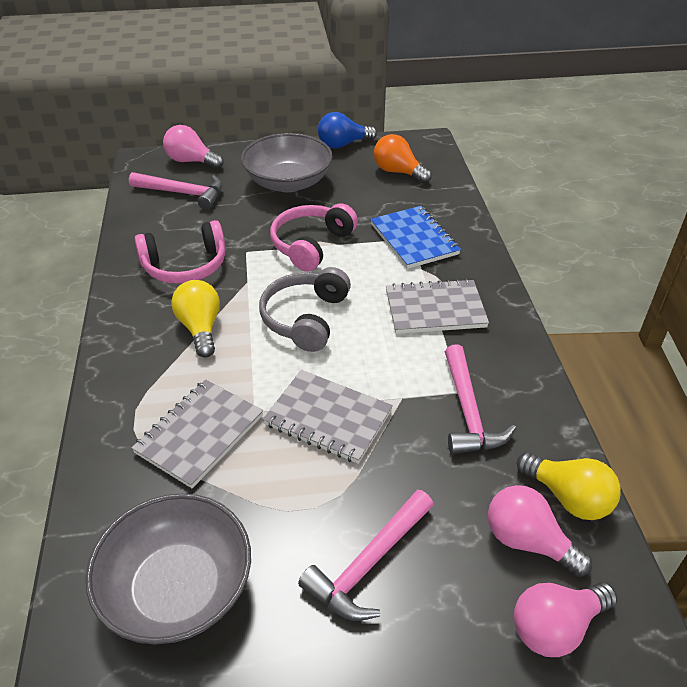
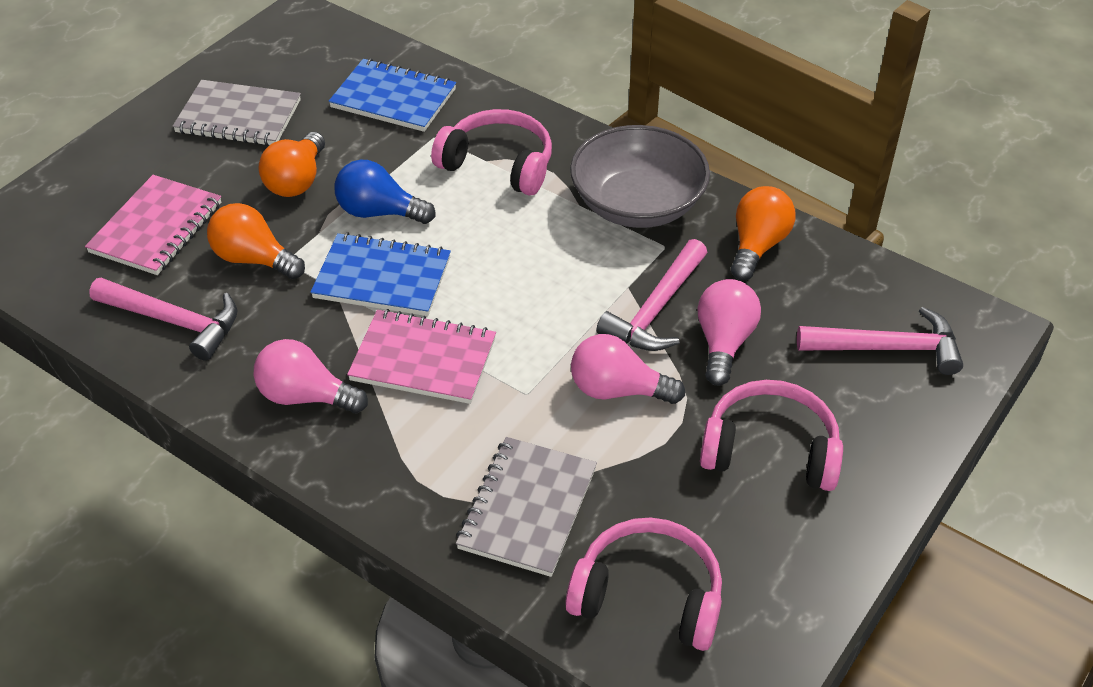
blue notebook: 1 -> 2
grey bowl: 2 -> 1
grey headphones: 1 -> 0
grey notebook: 3 -> 2
orange light bulb: 1 -> 3
pink headphones: 2 -> 3
pink notebook: 0 -> 2
yellow light bulb: 2 -> 0

